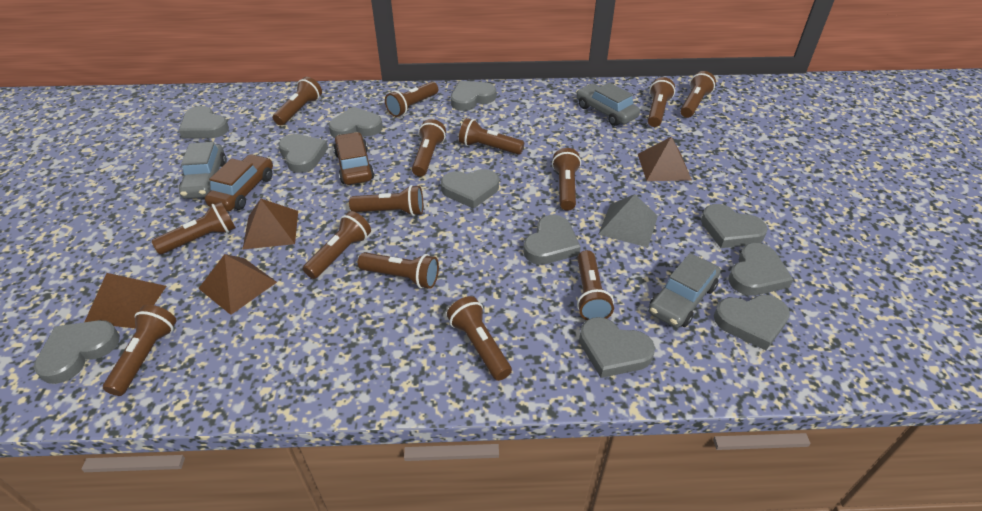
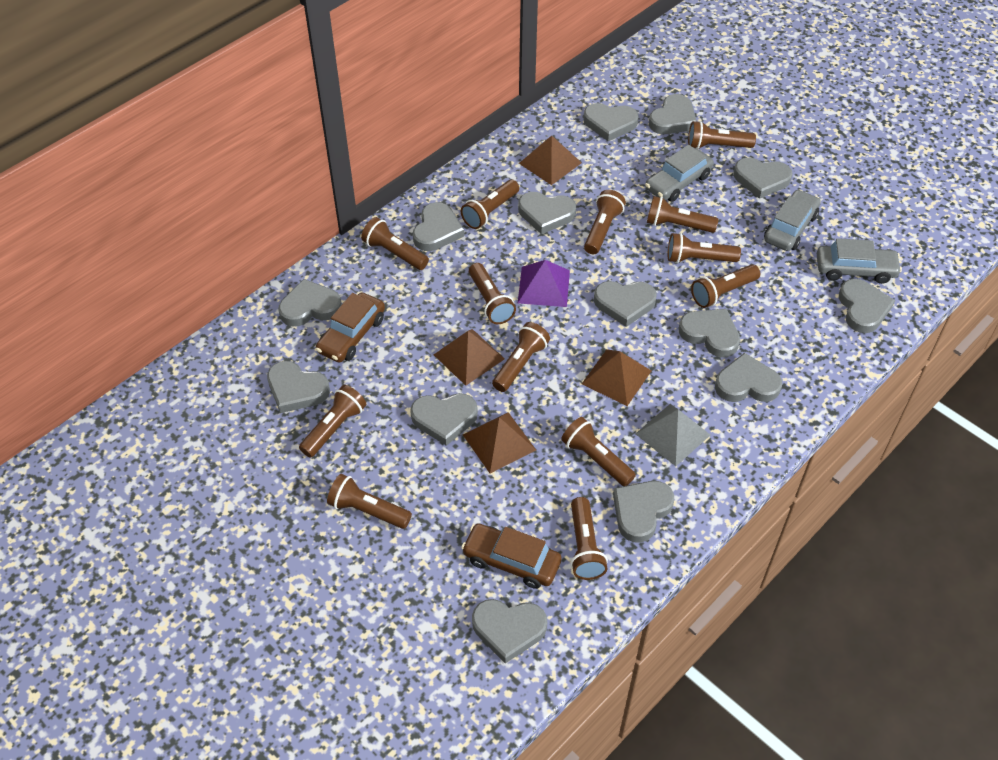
brown flashlight: 14 -> 13
grey heart: 11 -> 14
purple pyramid: 0 -> 1

